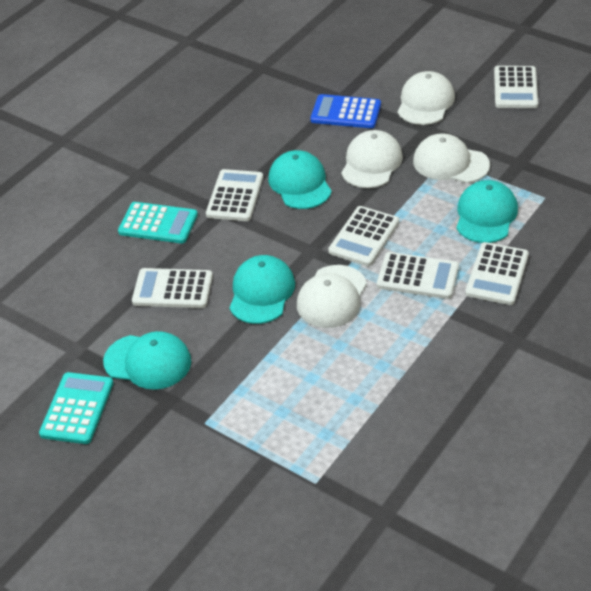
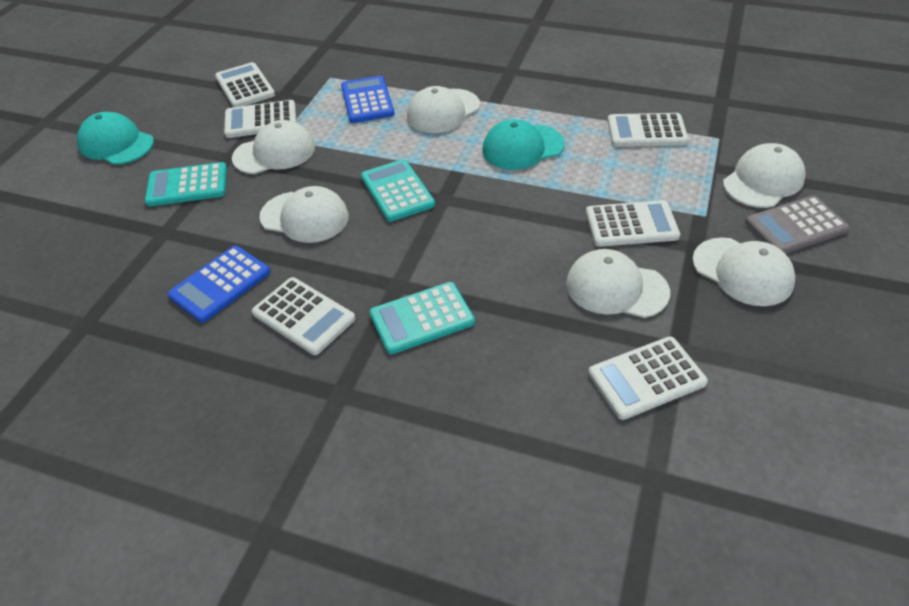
blue calculator: 1 -> 2
grey calculator: 0 -> 1
turquoise calculator: 2 -> 3
turquoise cap: 4 -> 2
white cap: 4 -> 6

